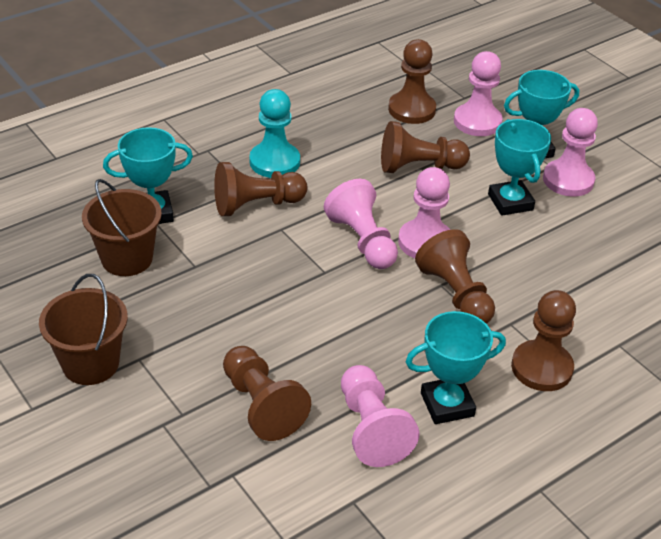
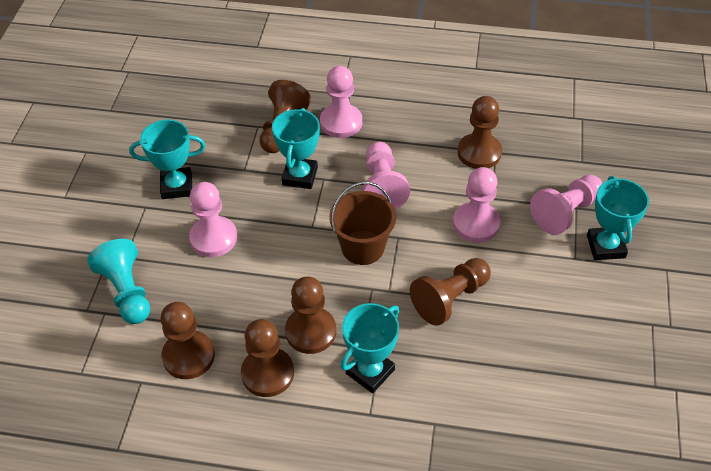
brown bucket: 2 -> 1

